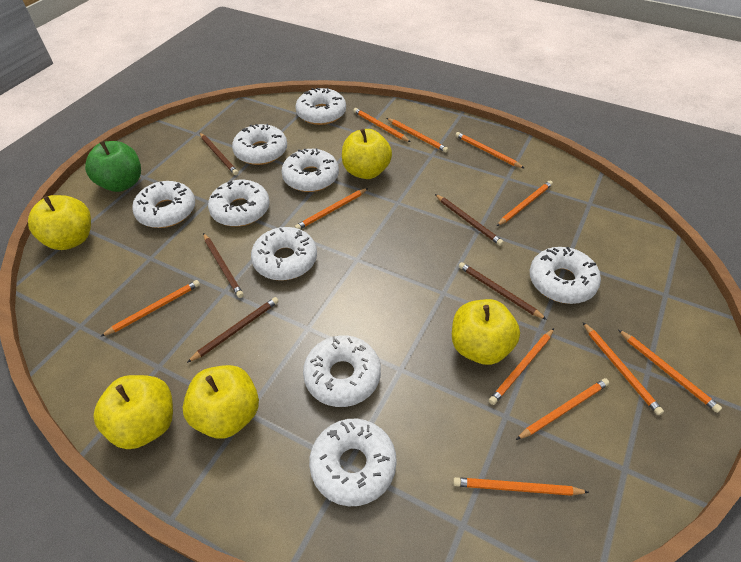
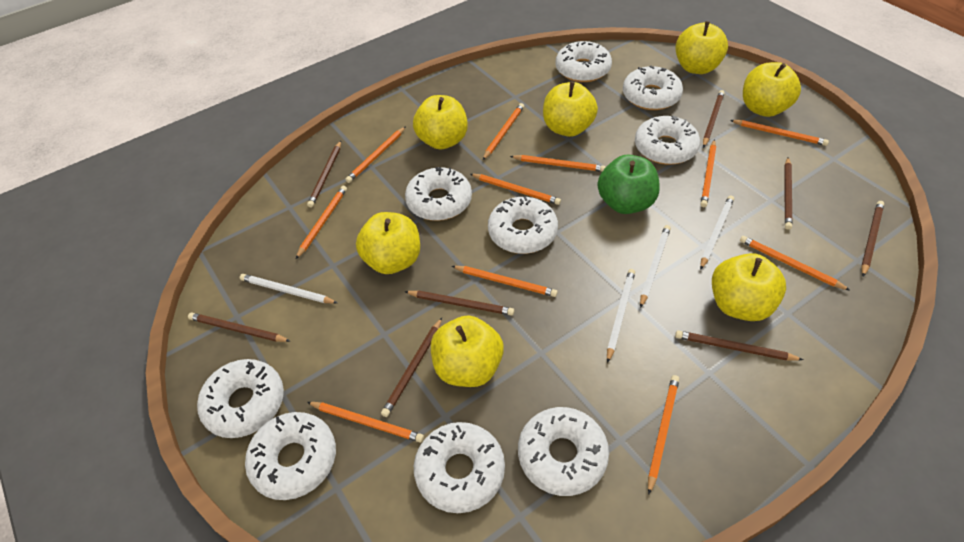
brown pencil: 5 -> 8
white pencil: 0 -> 4
yellow apple: 5 -> 7

